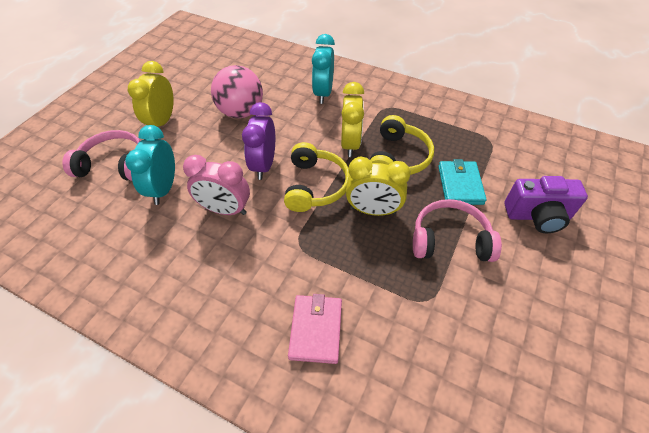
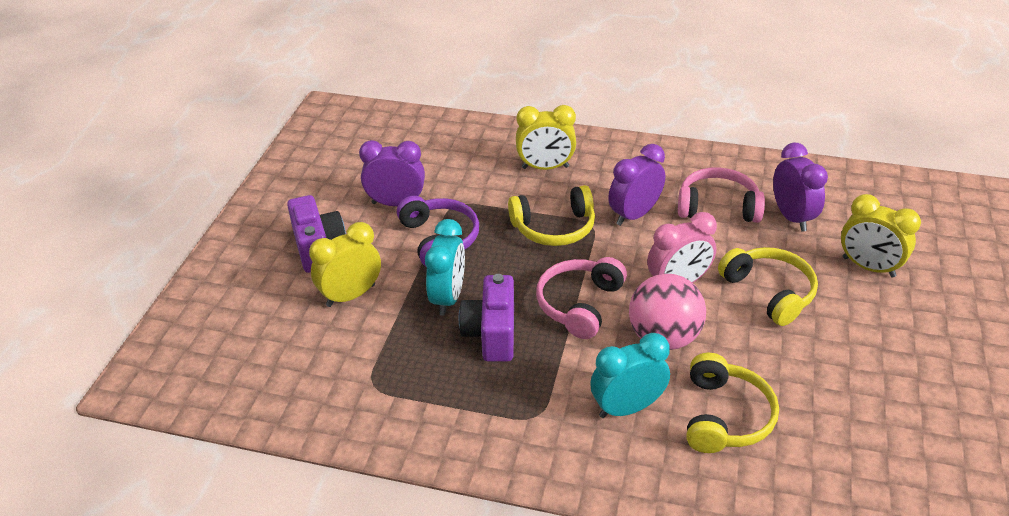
pink wallet: 1 -> 0
purple camera: 1 -> 2
purple clock: 1 -> 3
purple headphones: 0 -> 1
turquoise wallet: 1 -> 0
yellow headphones: 2 -> 3

